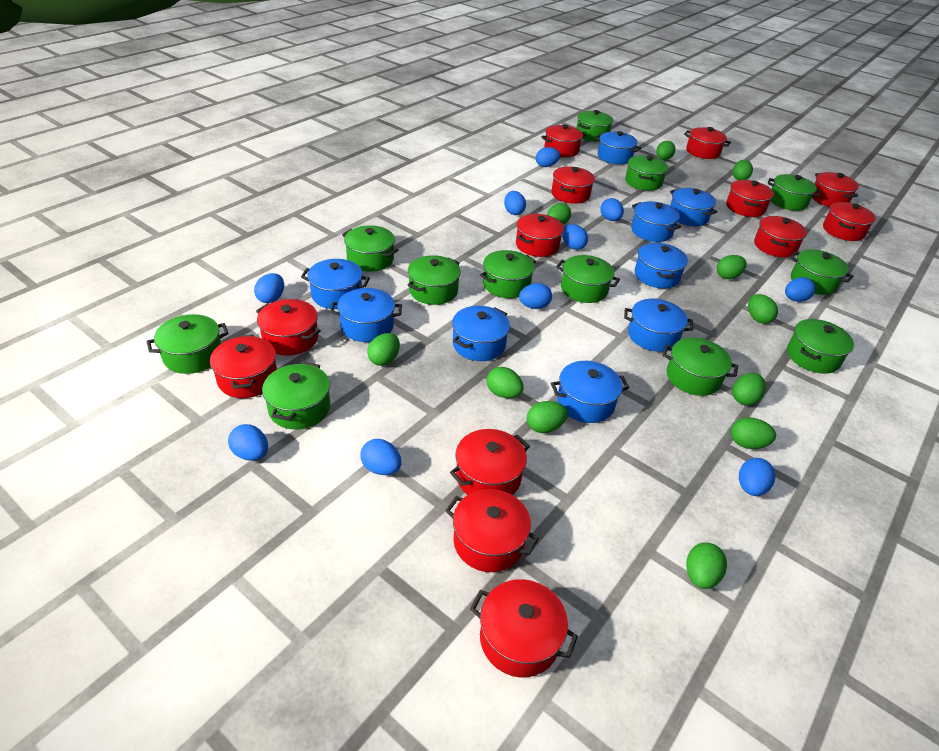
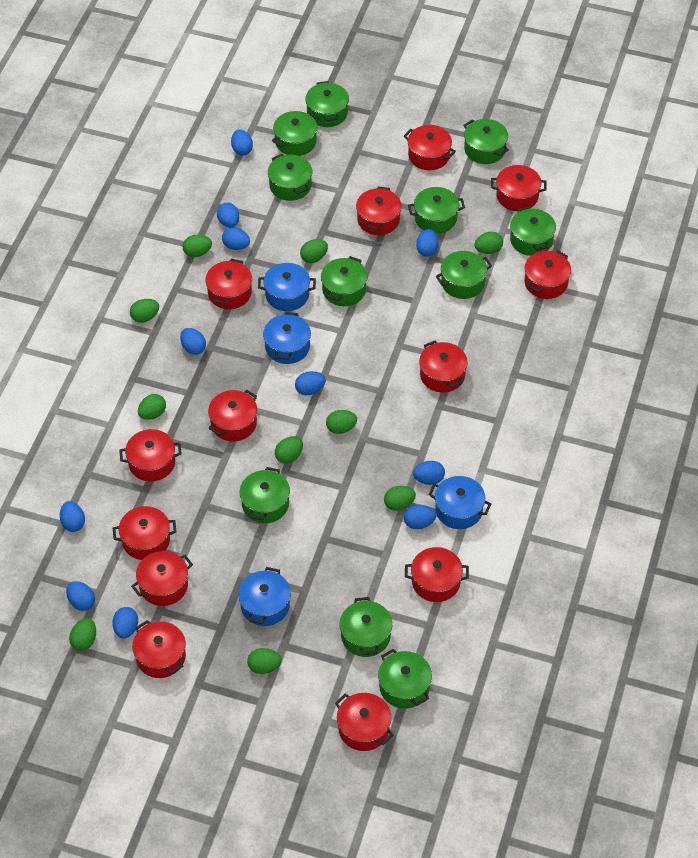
blue egg: 10 -> 11
blue pot: 9 -> 4
green egg: 11 -> 10
green pot: 12 -> 11

